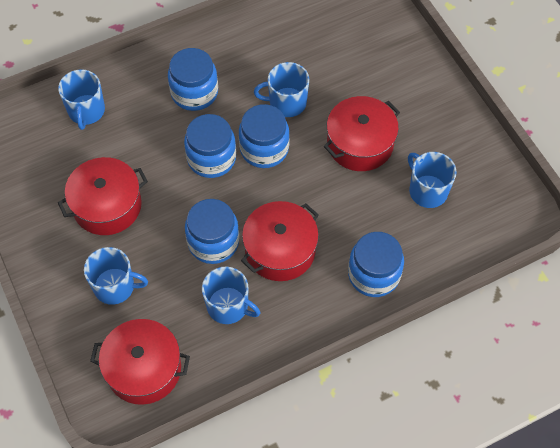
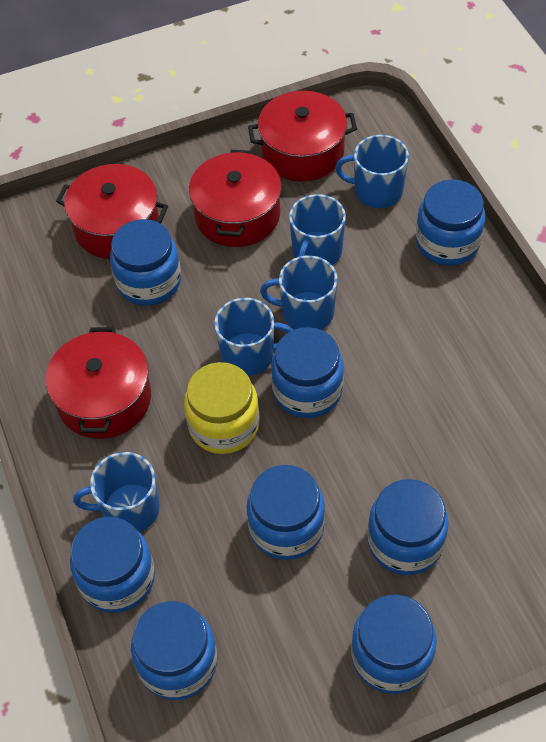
blue jar: 5 -> 8
yellow jar: 0 -> 1

